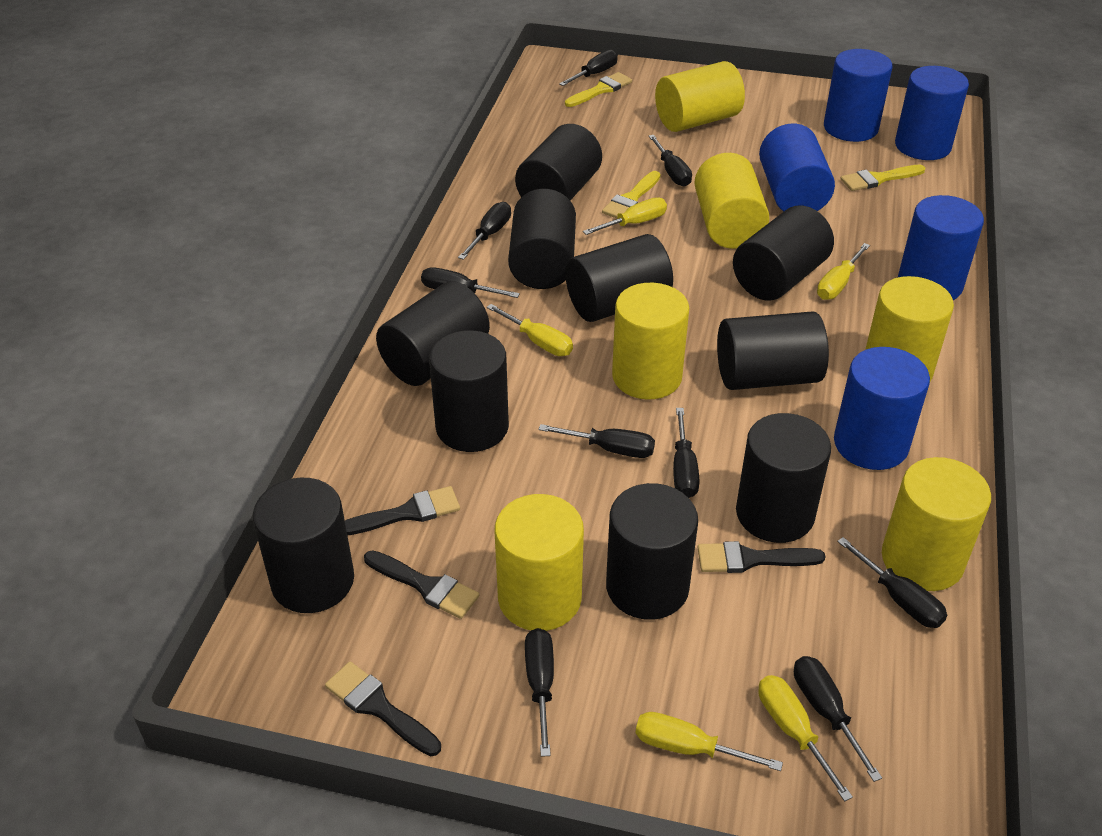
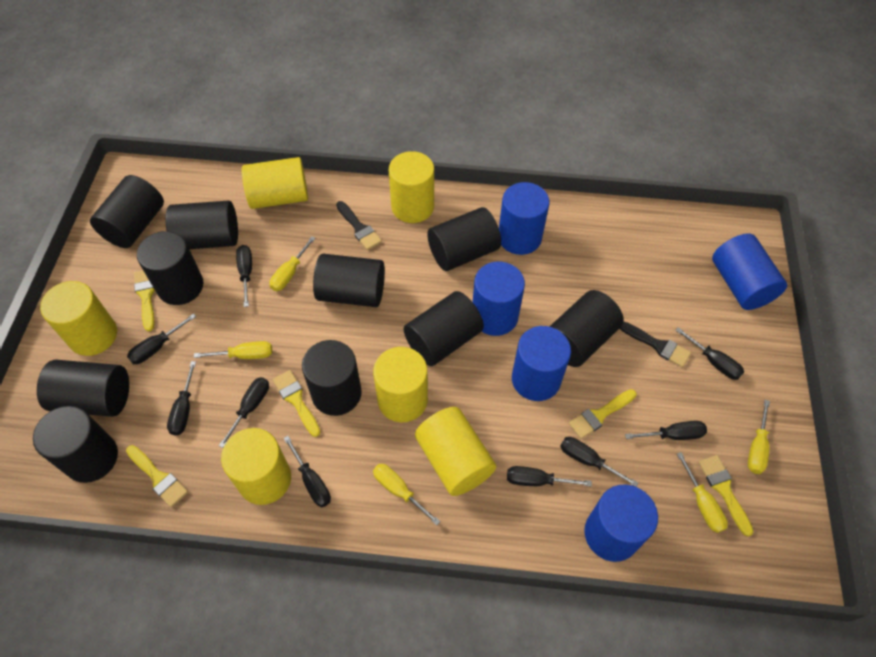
black brush: 4 -> 2
yellow brush: 3 -> 5

